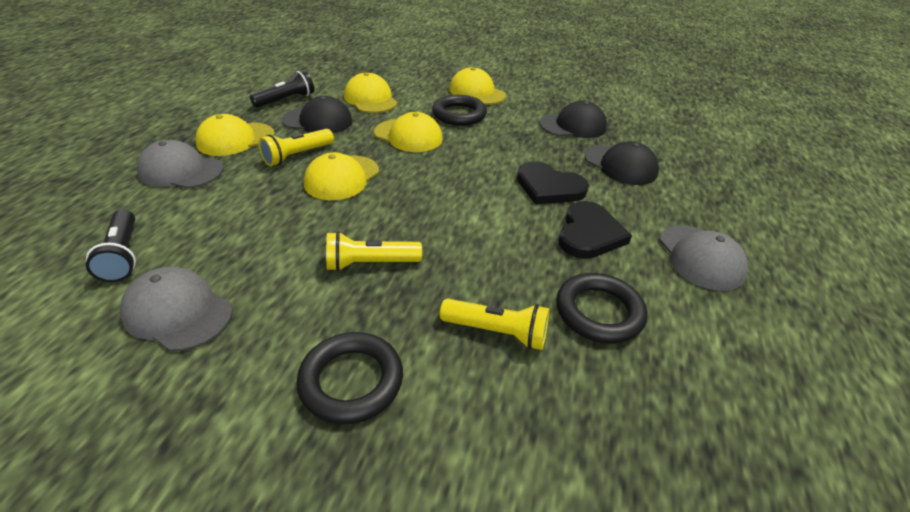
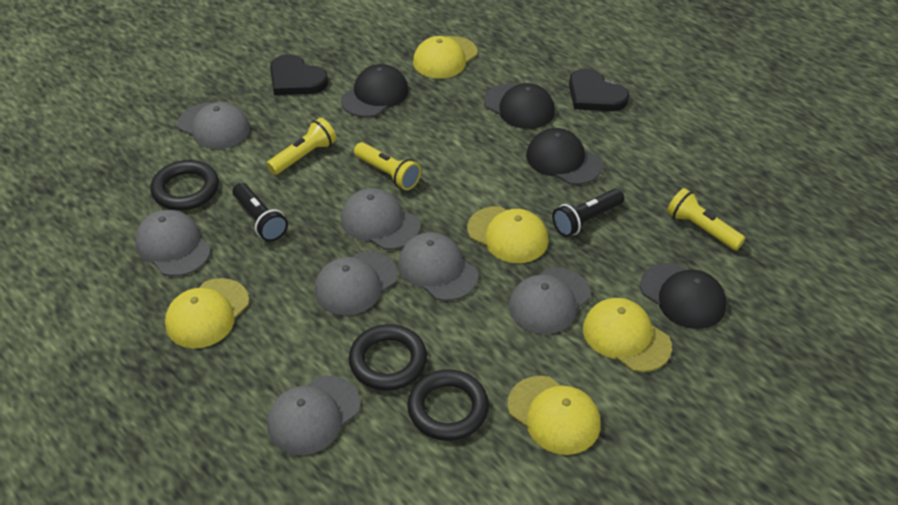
black cap: 3 -> 4
grey cap: 3 -> 7

